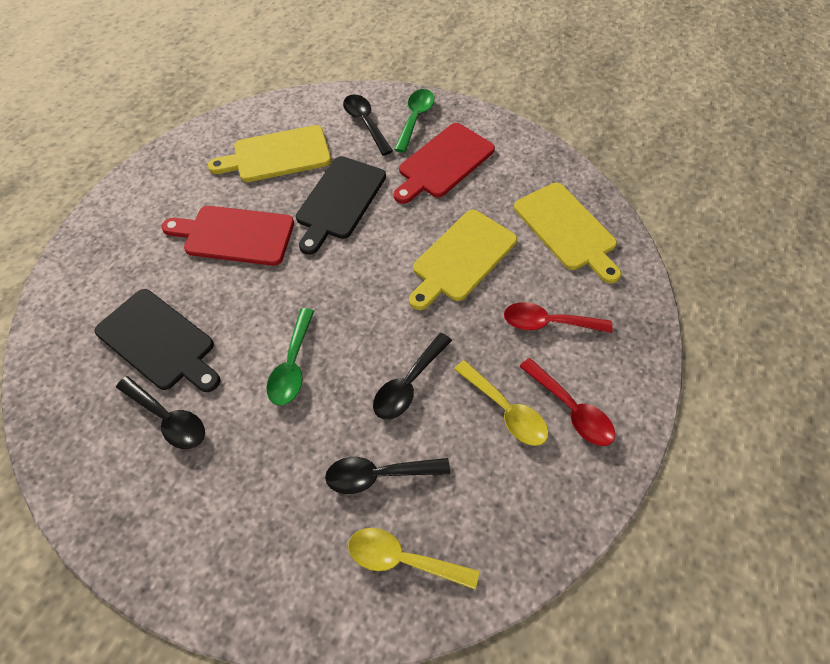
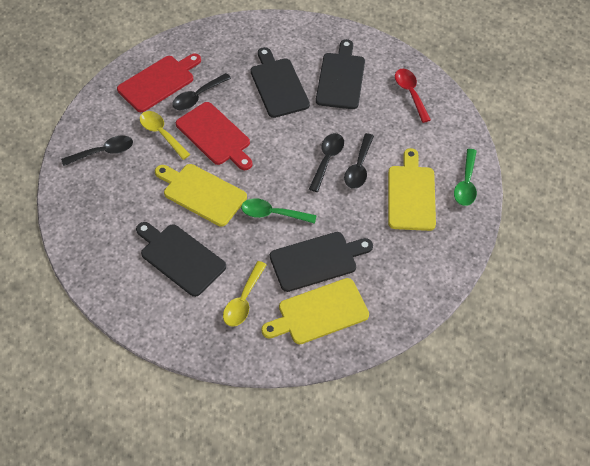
black cutting board: 2 -> 4
red spoon: 2 -> 1

